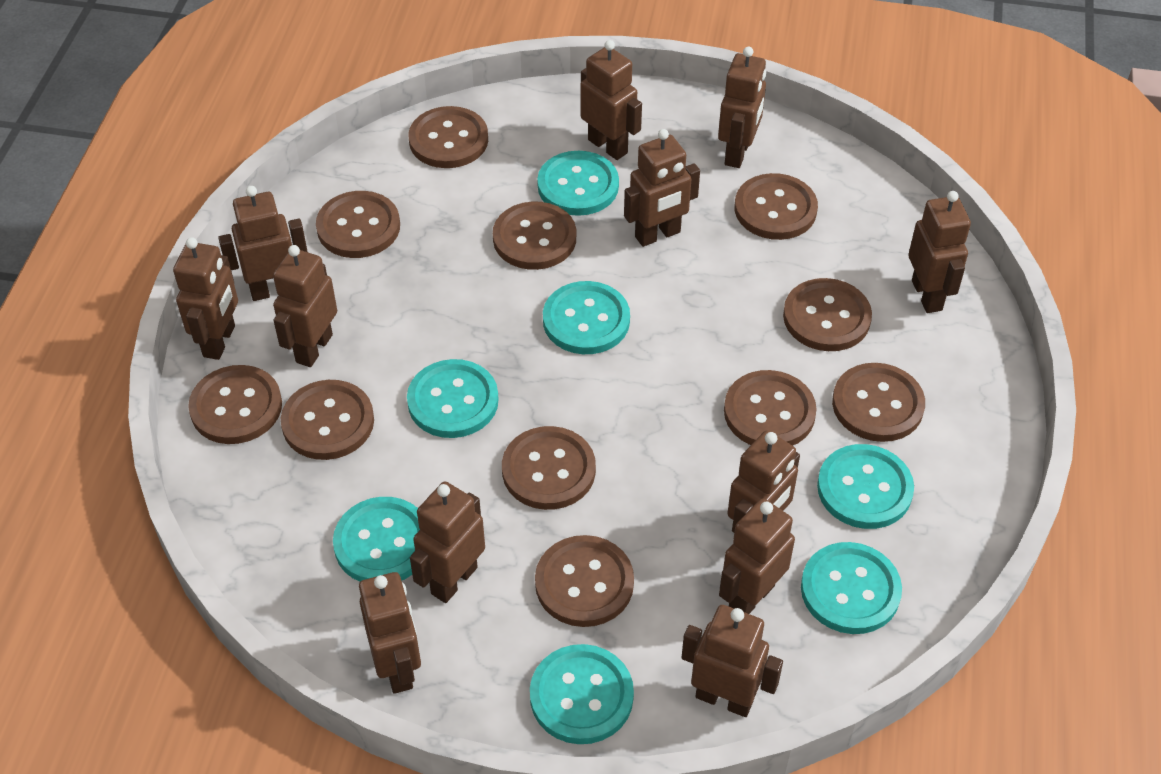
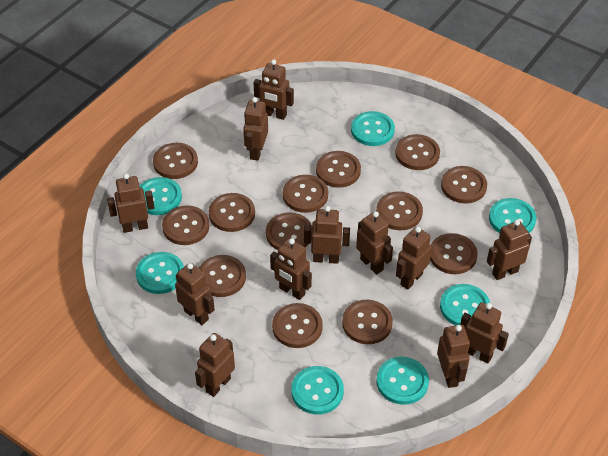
brown button: 11 -> 13

